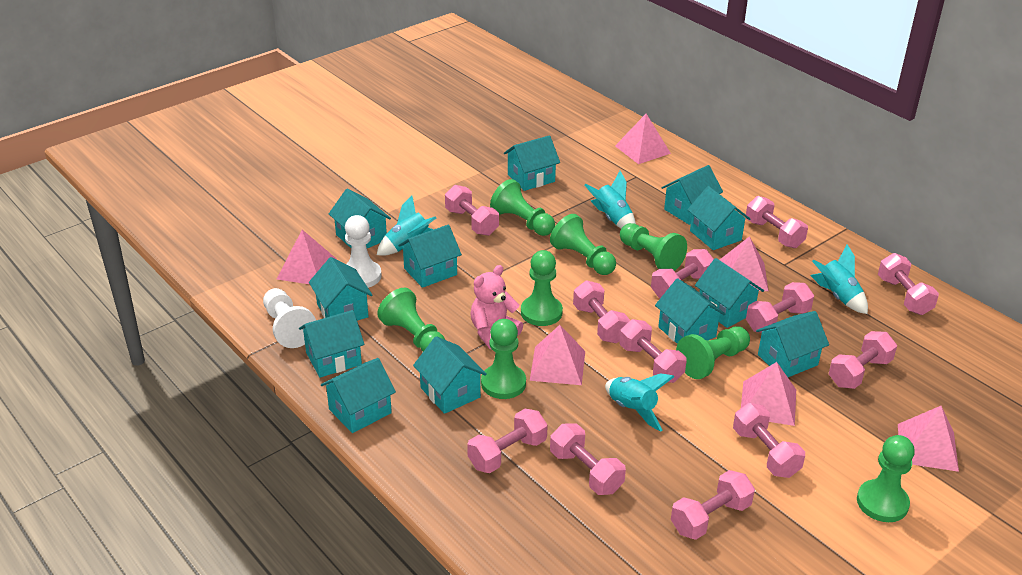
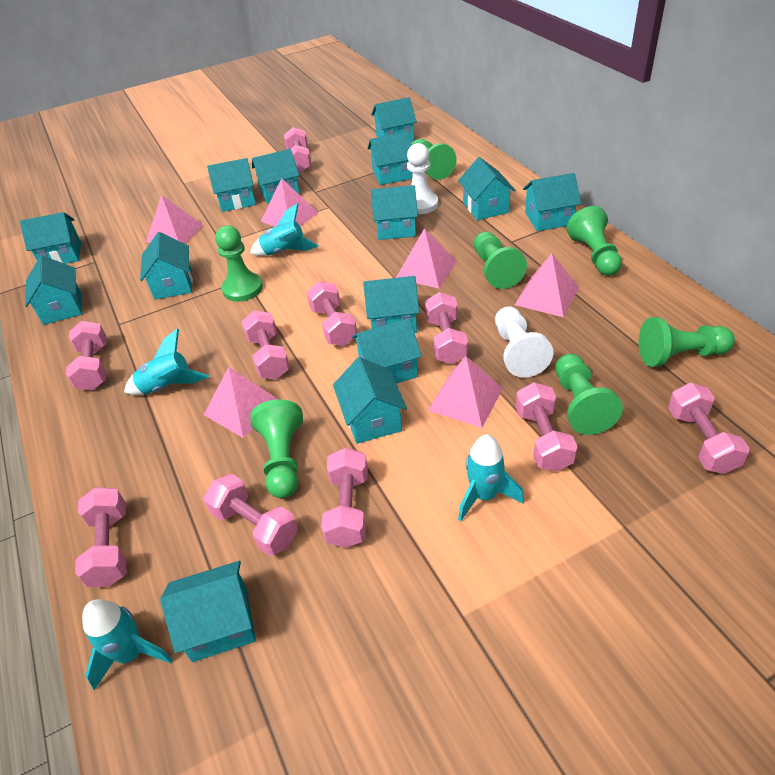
green pawn: 8 -> 7
pink dumbbell: 12 -> 10
pink teddy bear: 1 -> 0
turquoise house: 12 -> 14

